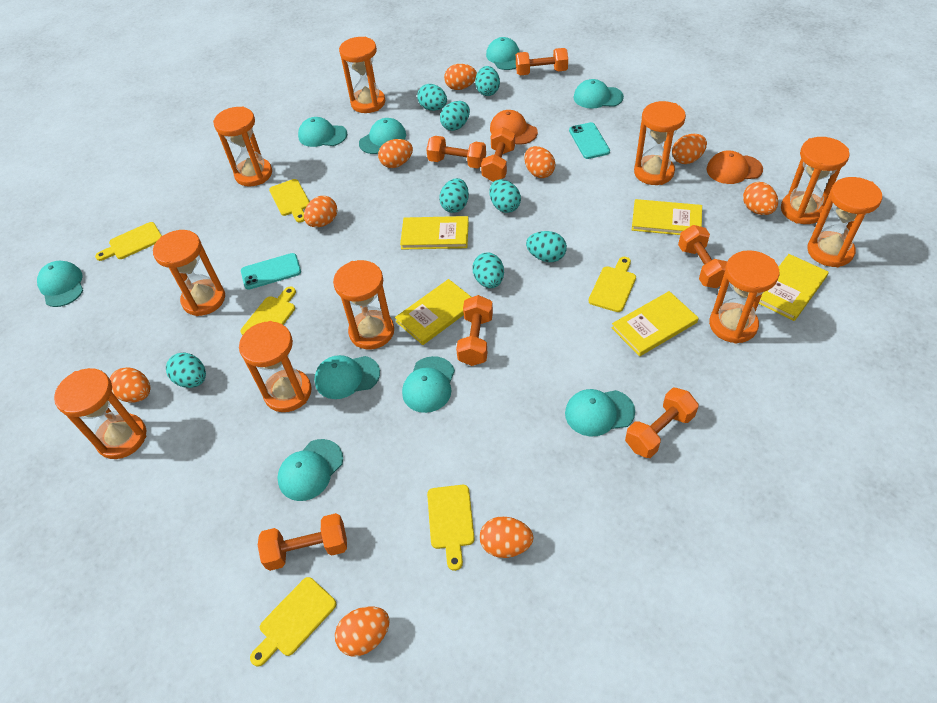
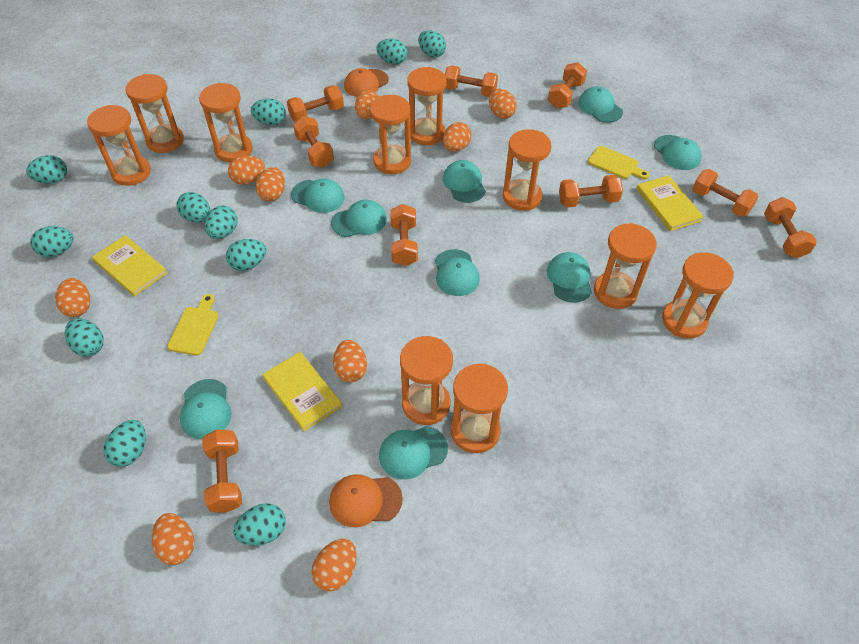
orange dumbbell: 7 -> 9
turquoise egg: 8 -> 11
turquoise phone: 2 -> 0
yellow book: 5 -> 3
yellow cutting board: 6 -> 2

